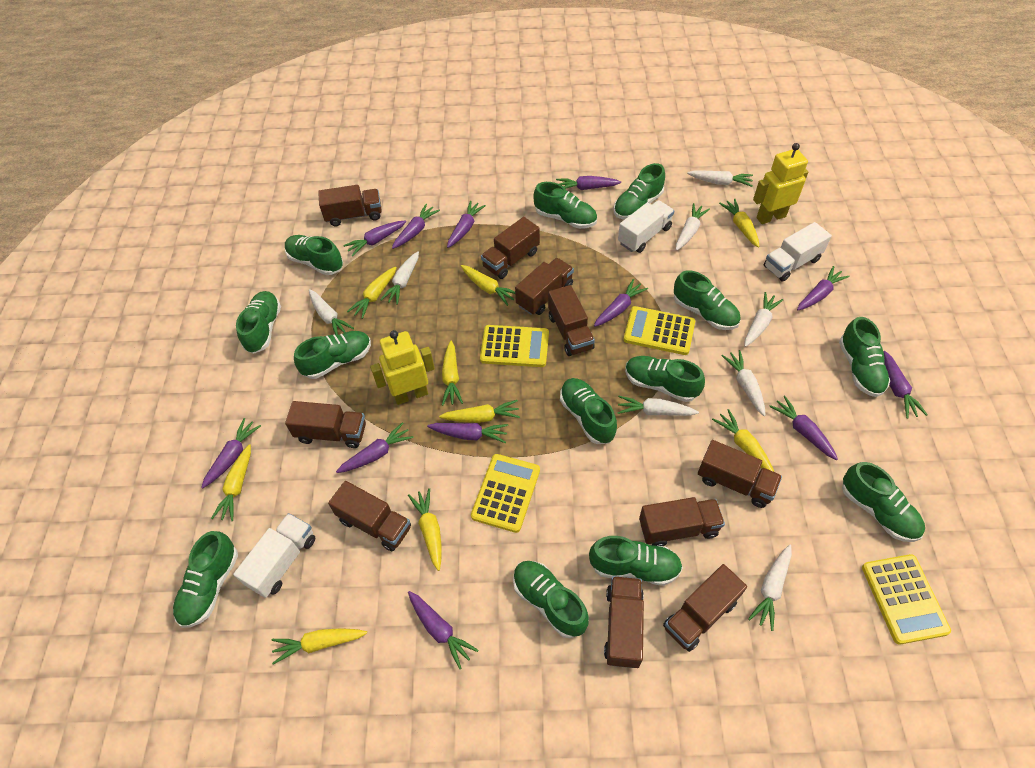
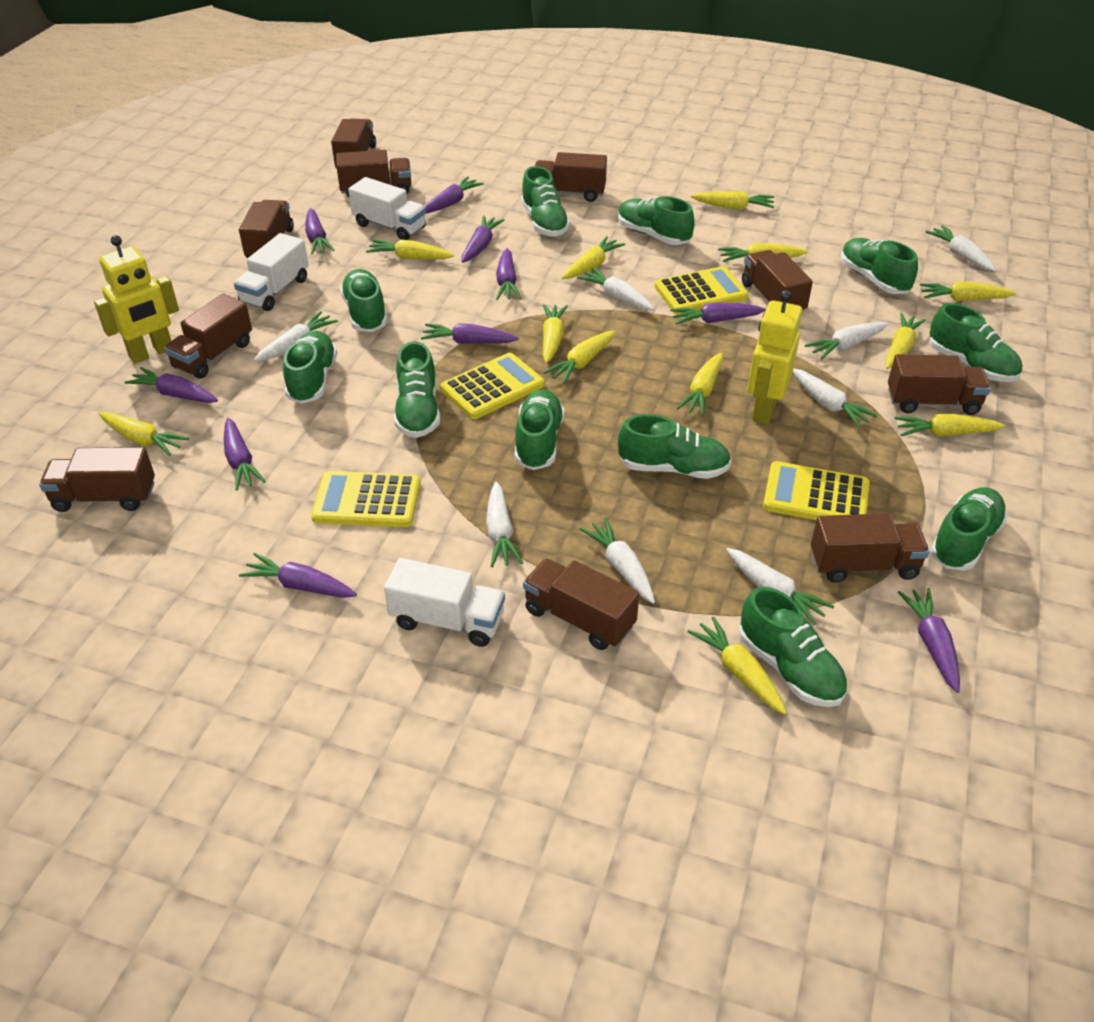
green shoe: 13 -> 11
purple carrot: 12 -> 10
yellow carrot: 9 -> 12

